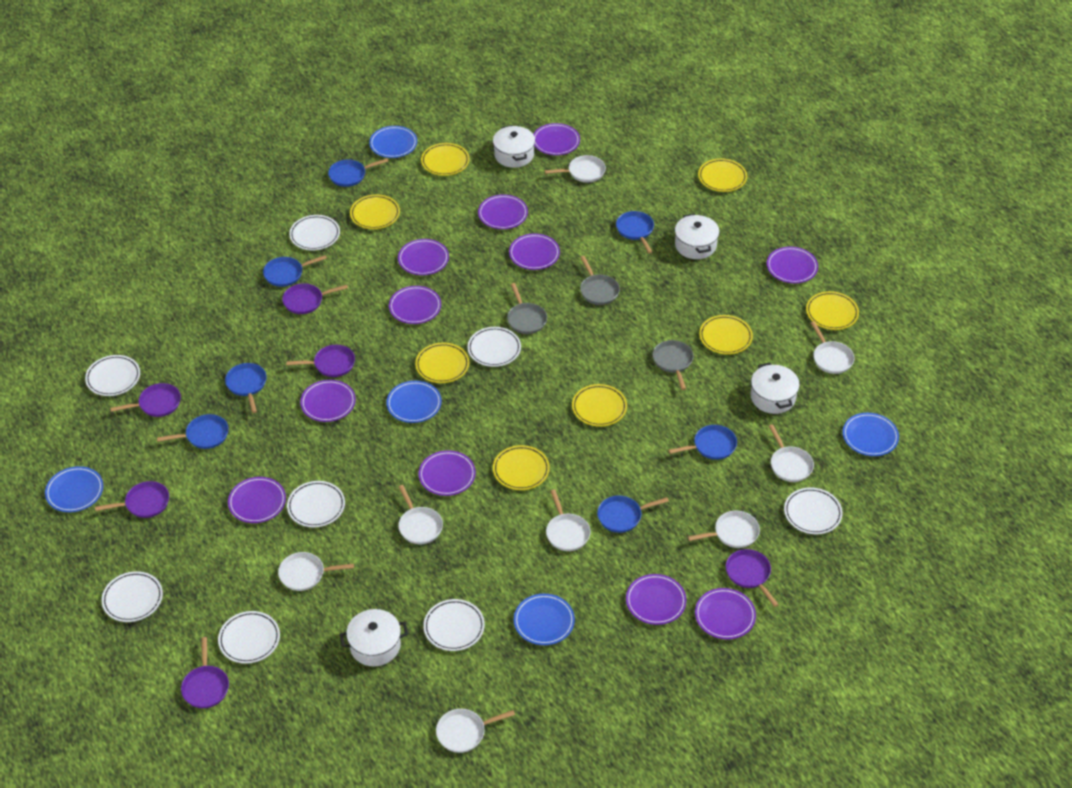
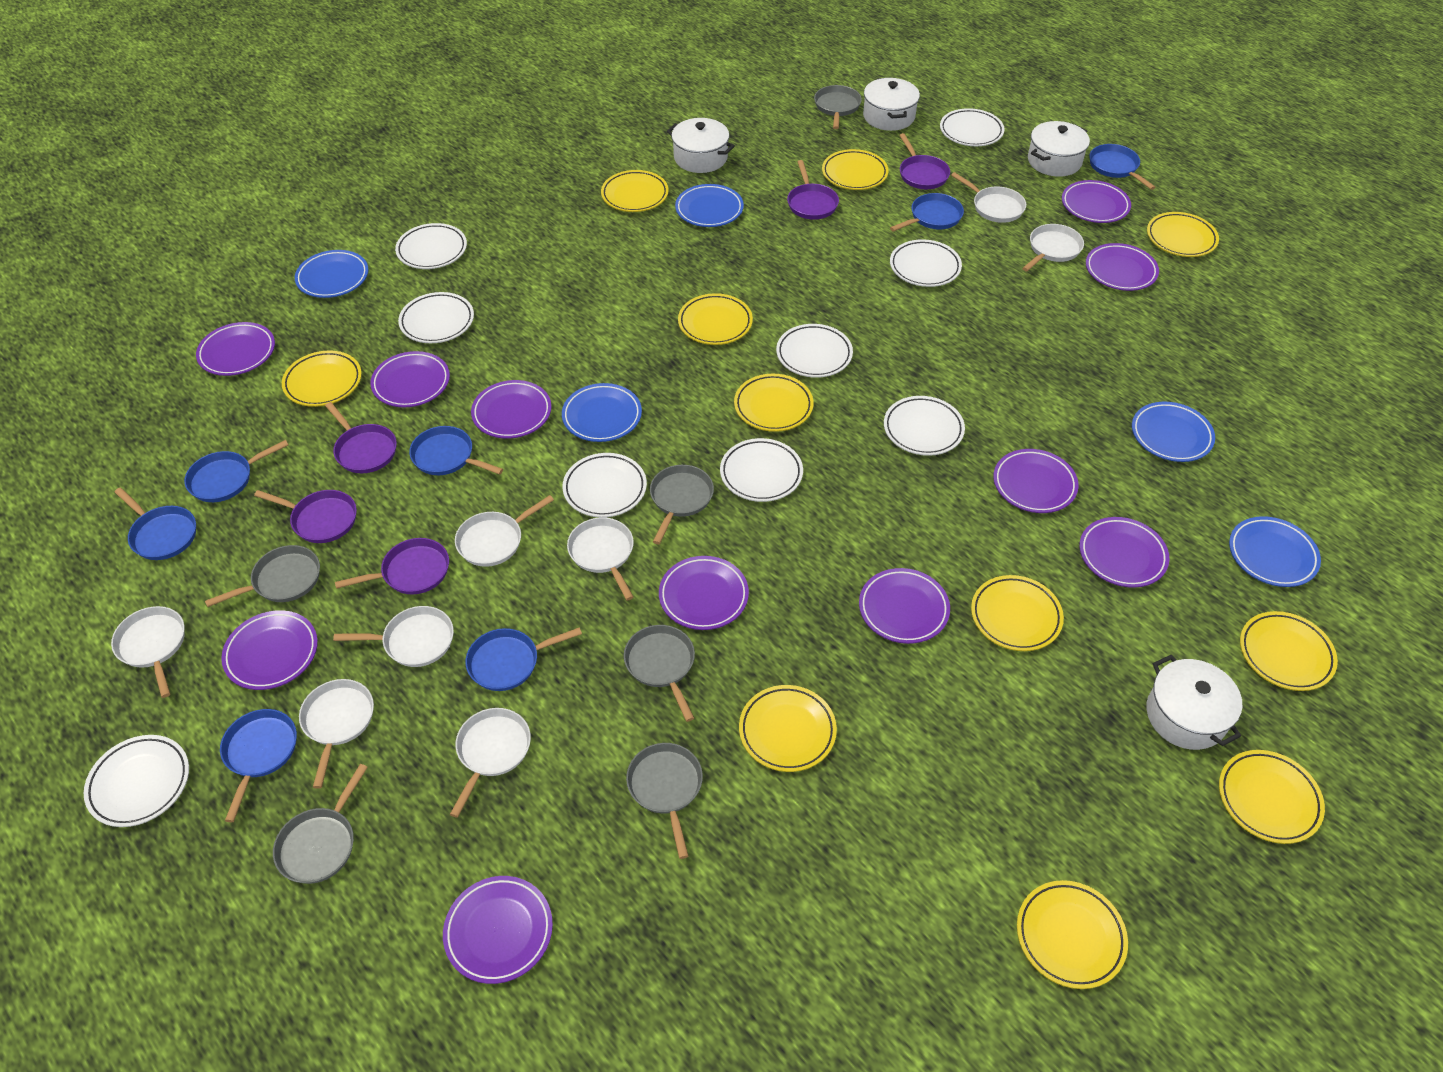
grey pan: 3 -> 6
purple pan: 6 -> 5
white plate: 8 -> 9
yellow plate: 8 -> 11

